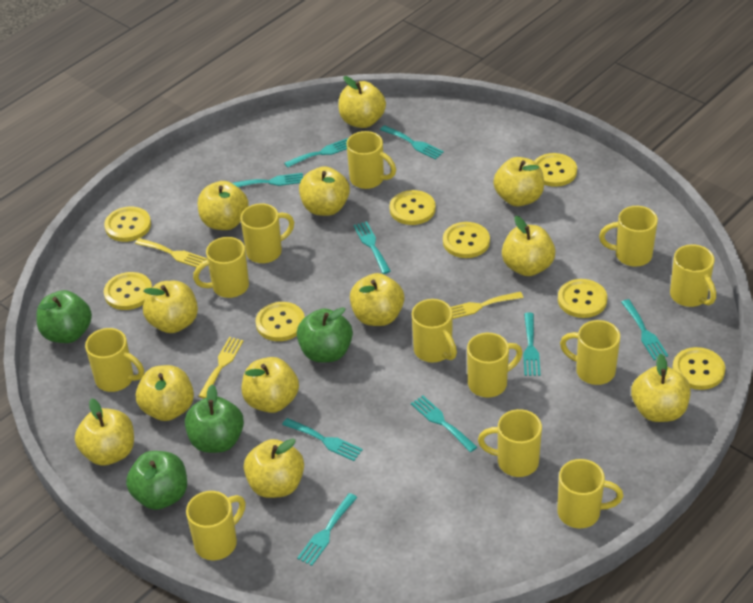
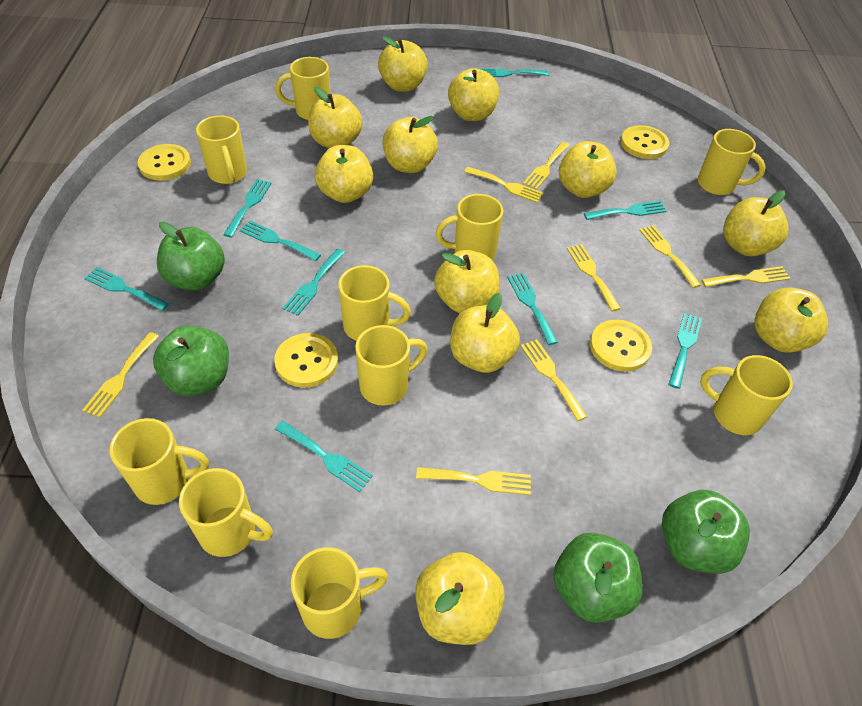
yellow apple: 12 -> 11
yellow button: 8 -> 4
yellow fork: 3 -> 8
yellow mug: 12 -> 10

